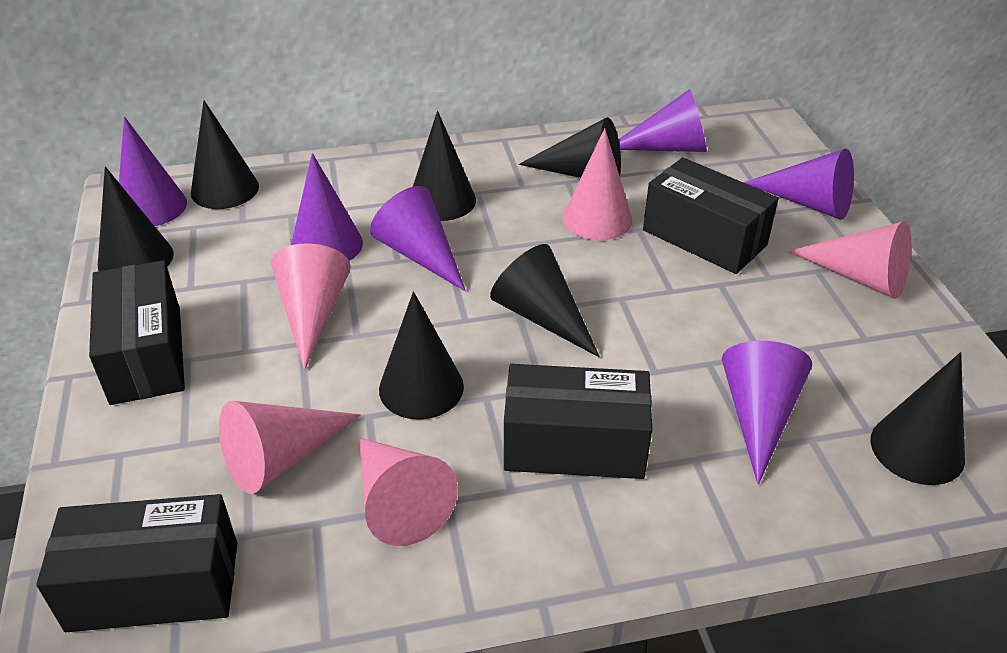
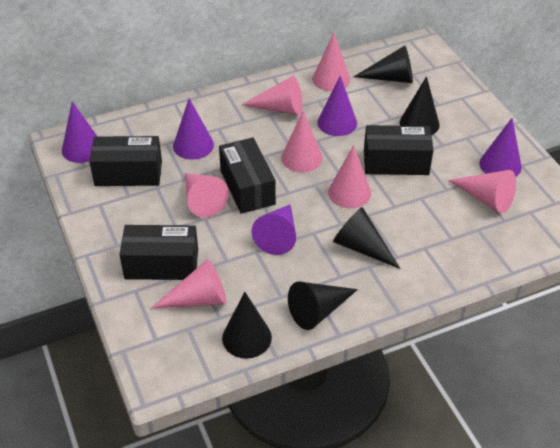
black cone: 7 -> 5
pink cone: 5 -> 7
purple cone: 6 -> 5

